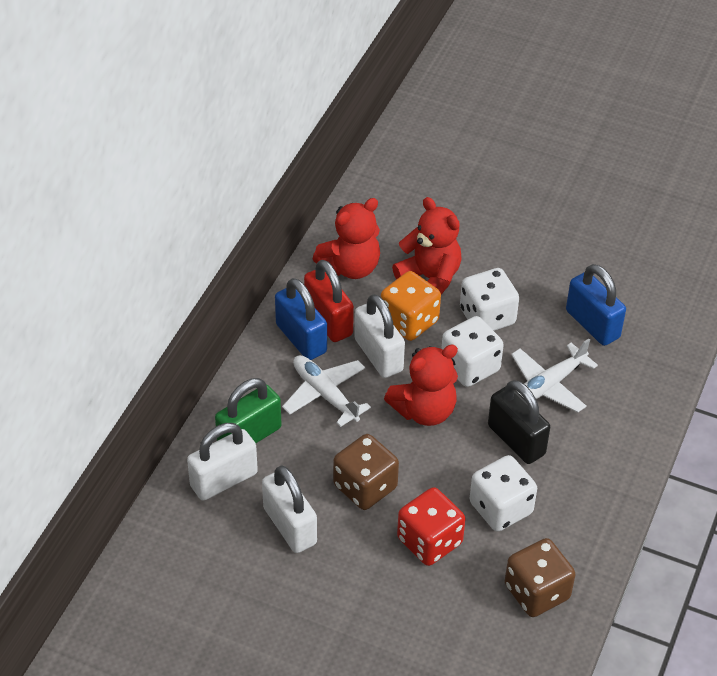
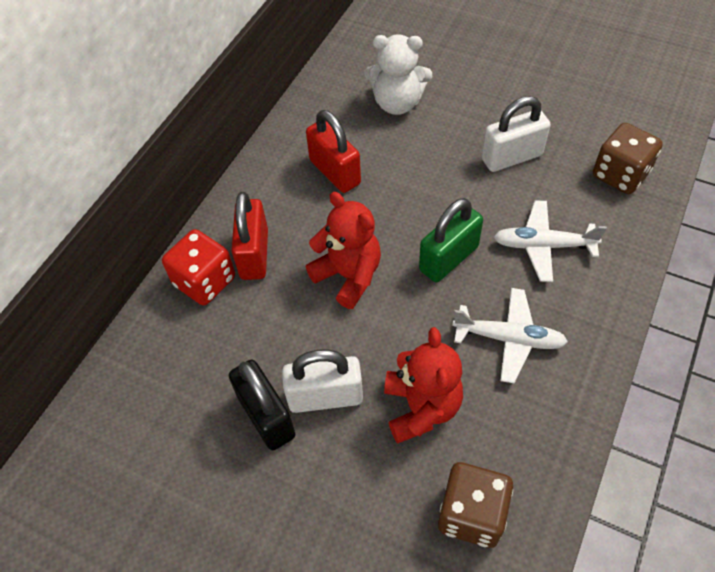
blue padlock: 2 -> 0
orange dice: 1 -> 0
red padlock: 1 -> 2
red teddy bear: 3 -> 2
white dice: 3 -> 0
white padlock: 3 -> 2
white teddy bear: 0 -> 1

